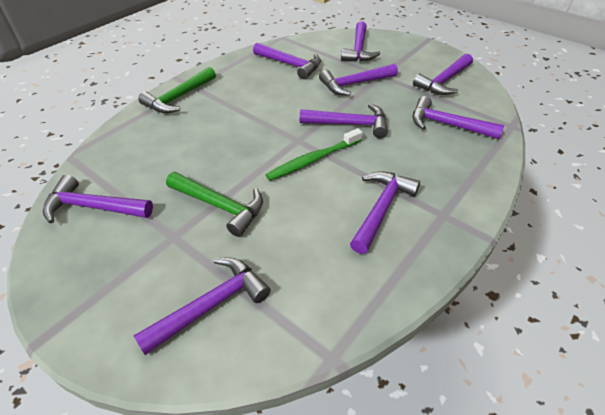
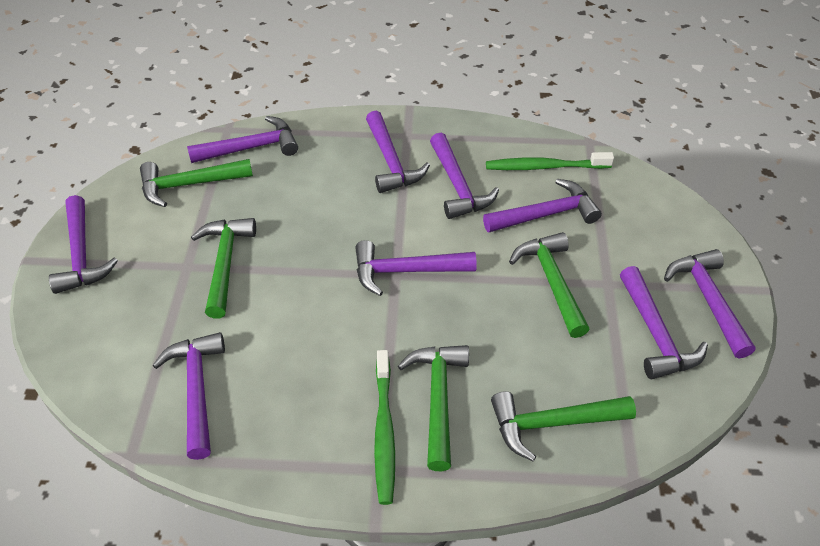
green hammer: 2 -> 5
green toothbrush: 1 -> 2

